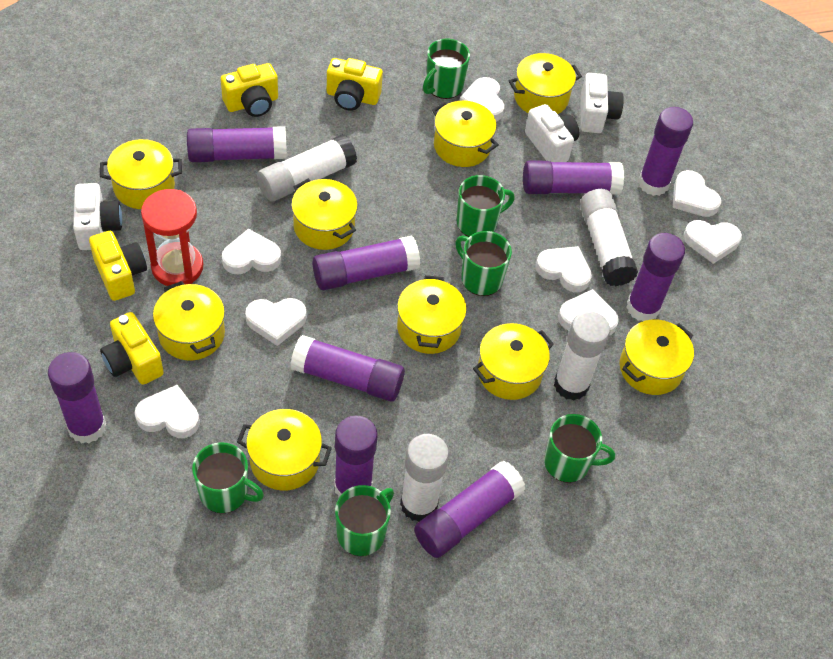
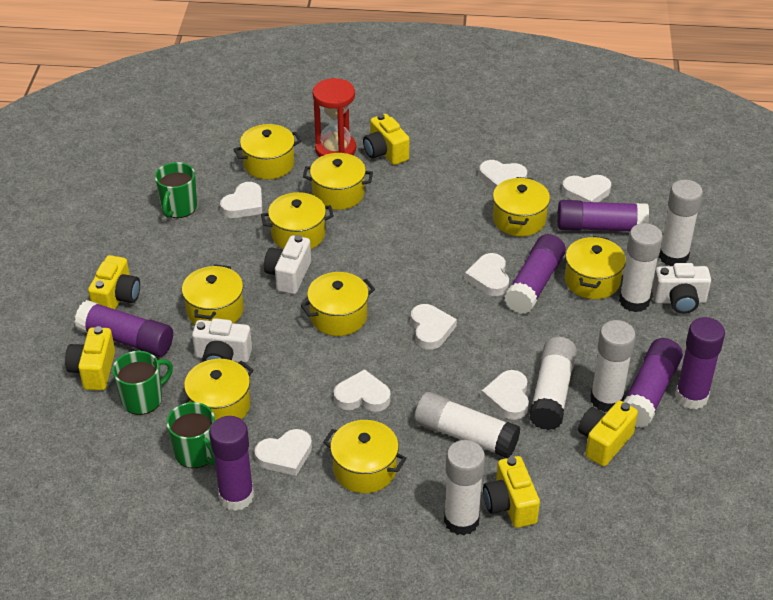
green mug: 6 -> 3
purple glue stick: 9 -> 6
white glue stick: 4 -> 6
yellow camera: 4 -> 5

